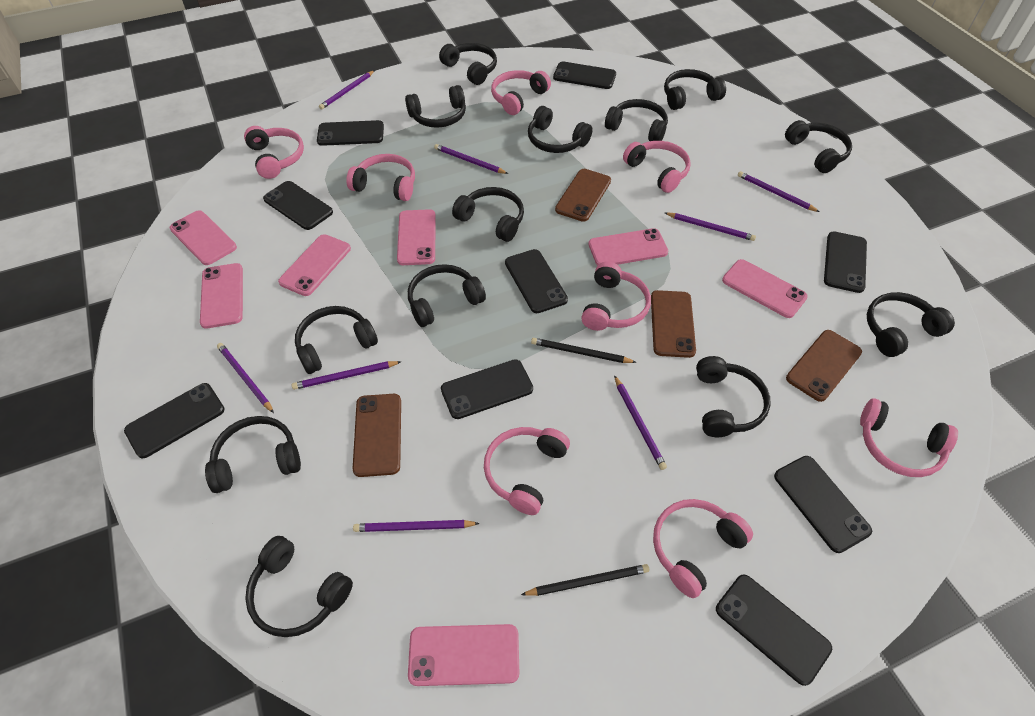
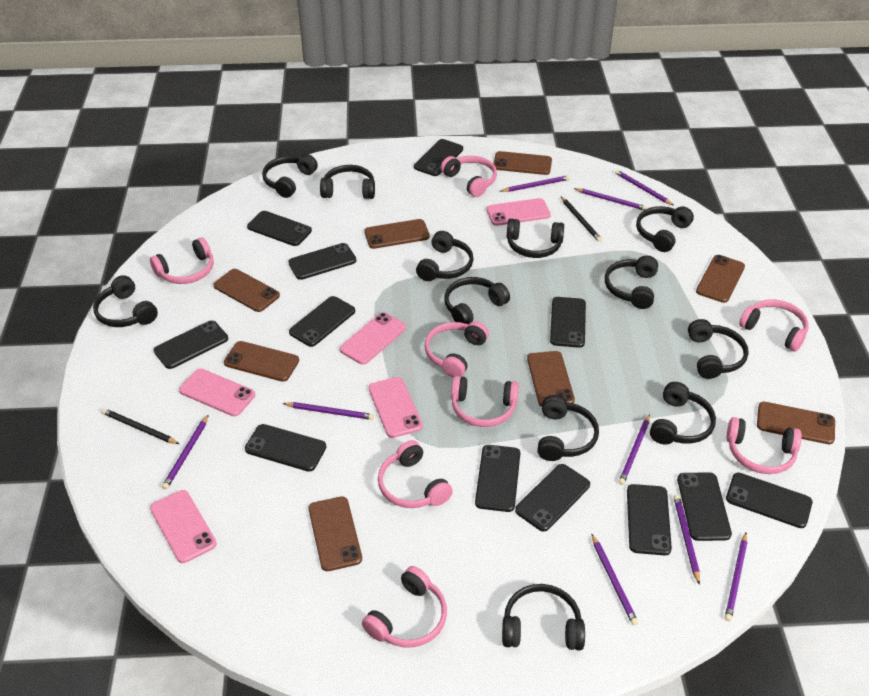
black headphones: 13 -> 12
black phone: 9 -> 12
brown phone: 4 -> 8
pink phone: 7 -> 5
purple pencil: 8 -> 9

